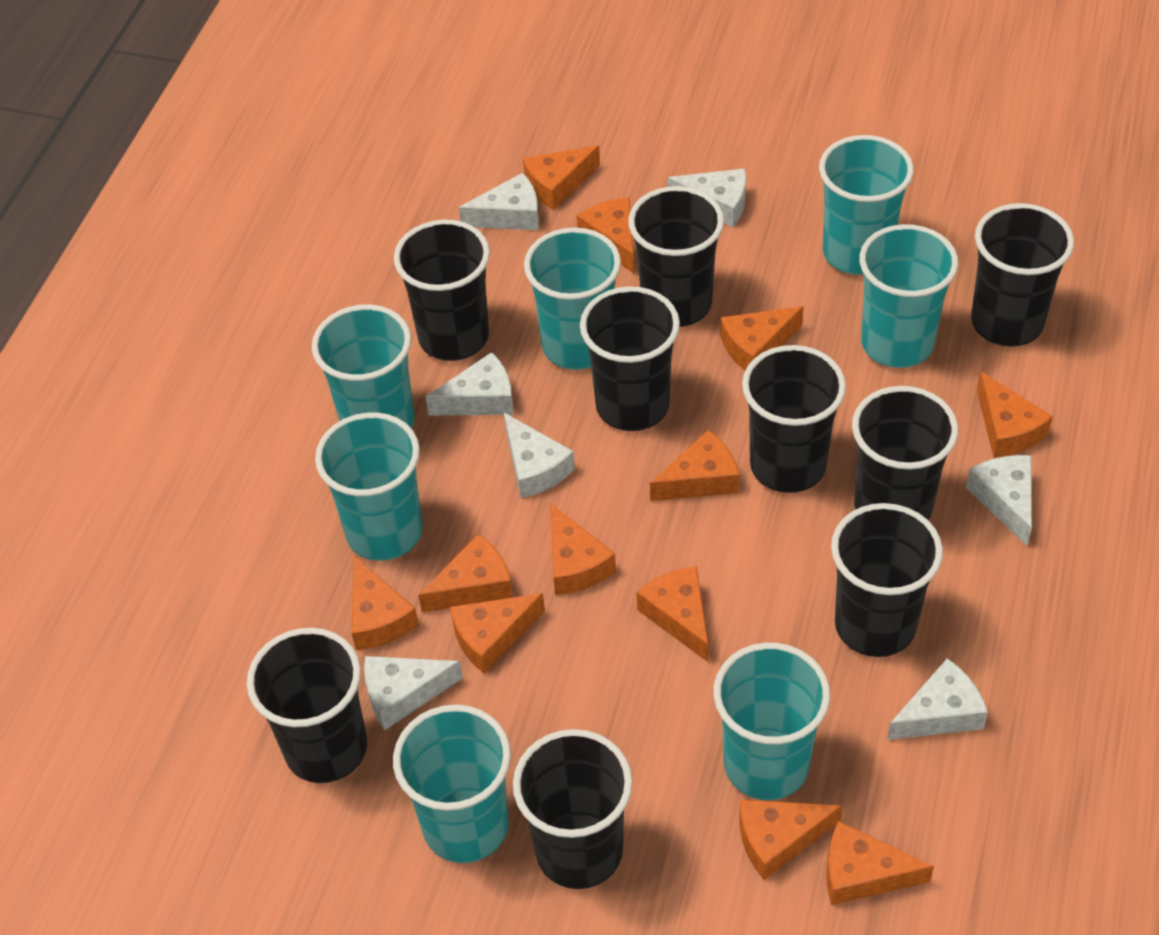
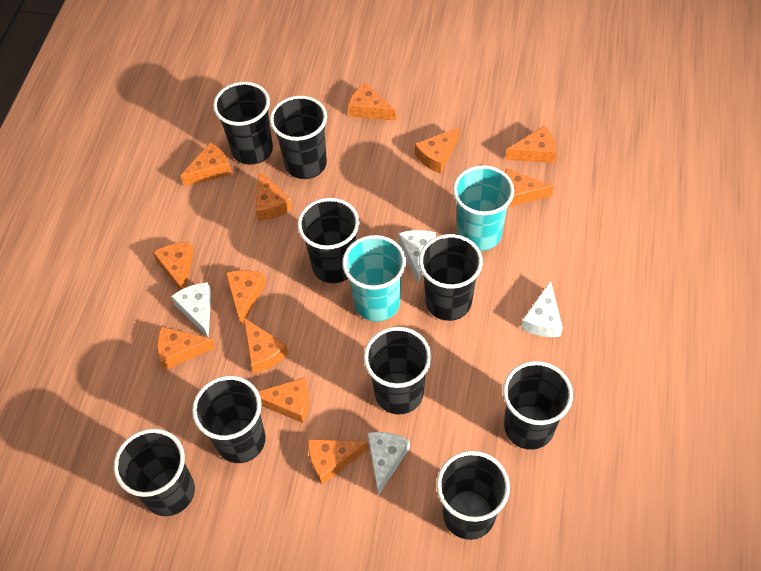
turquoise cup: 7 -> 2
white cheese: 7 -> 4

